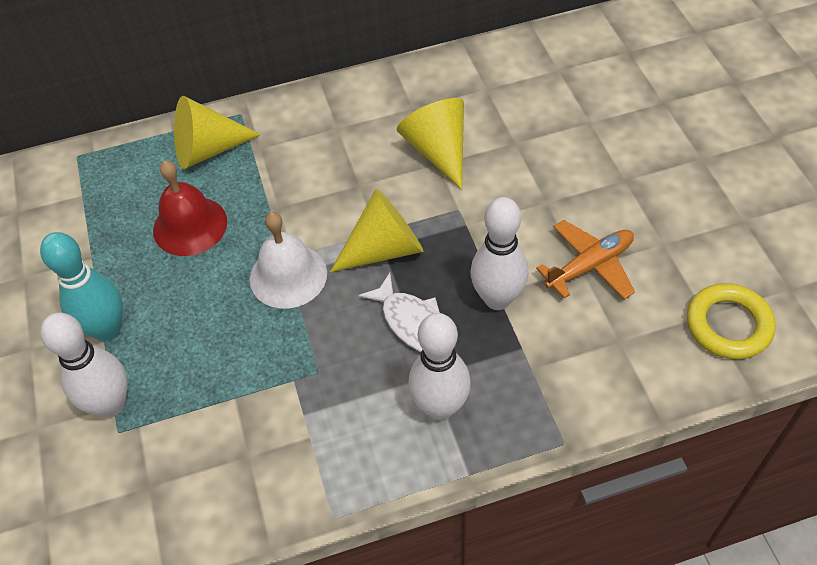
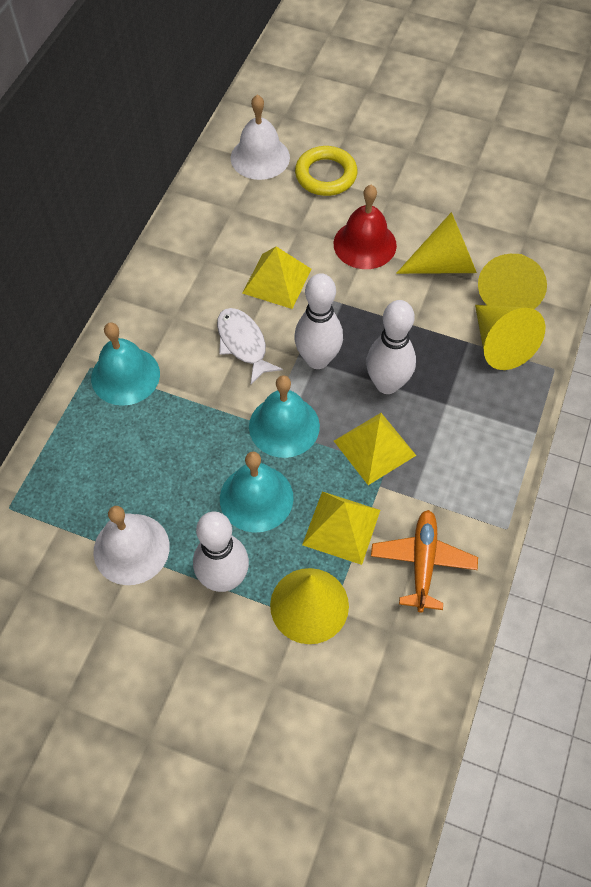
turquoise bell: 0 -> 3
turquoise bowling pin: 1 -> 0
white bell: 1 -> 2
yellow cone: 3 -> 4
yellow pyramid: 0 -> 3

